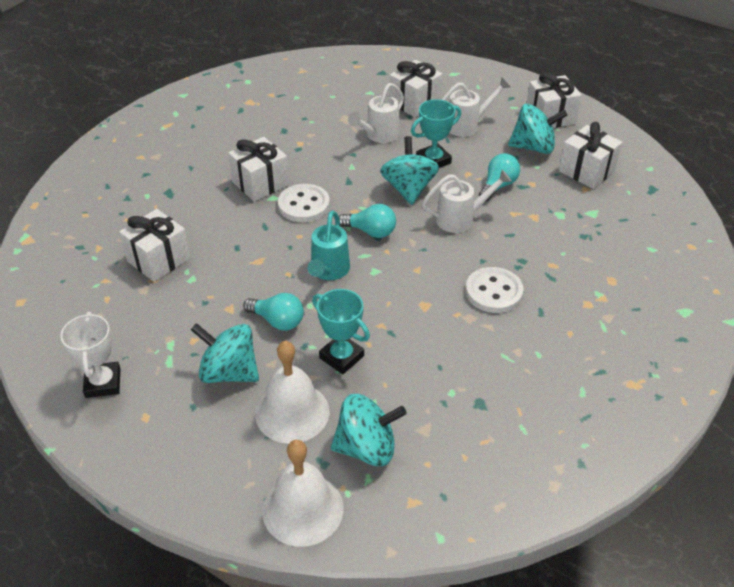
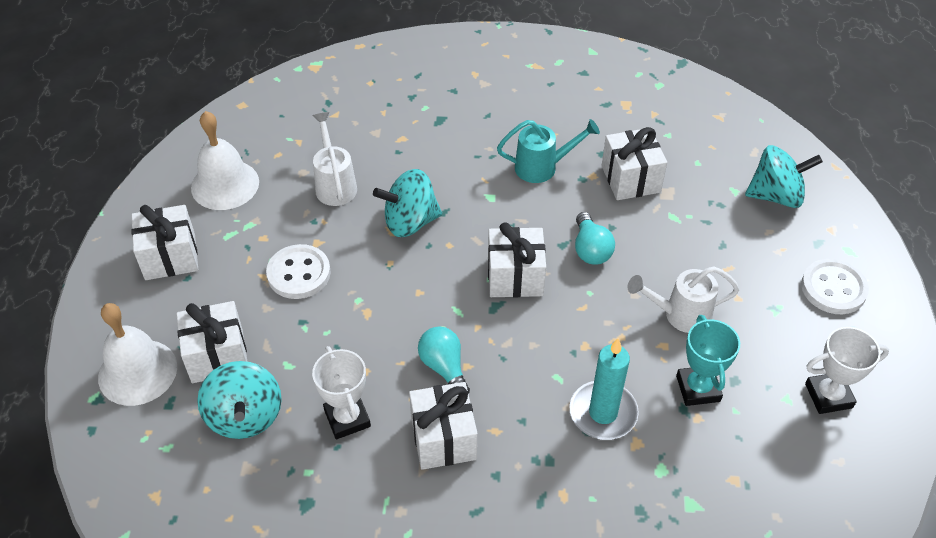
turquoise candle: 0 -> 1
turquoise light bulb: 3 -> 2
turquoise spinning top: 4 -> 3
turquoise trophy: 2 -> 1
white trophy: 1 -> 2
white watering can: 3 -> 2

